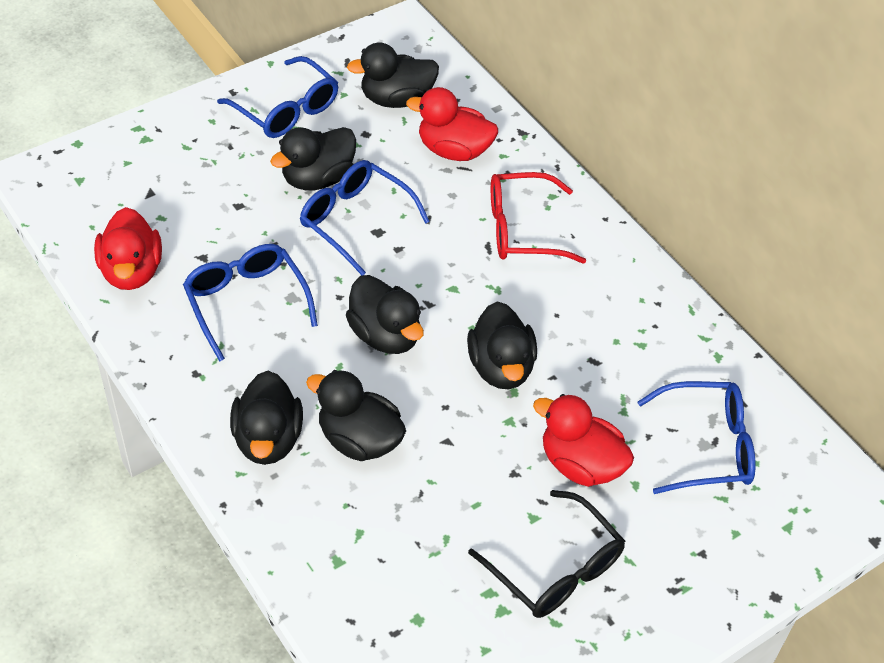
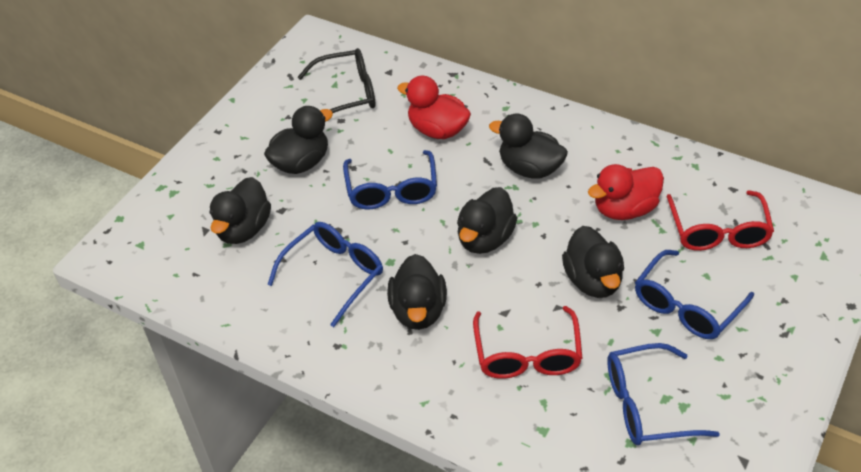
red duck: 3 -> 2
red glasses: 1 -> 2

